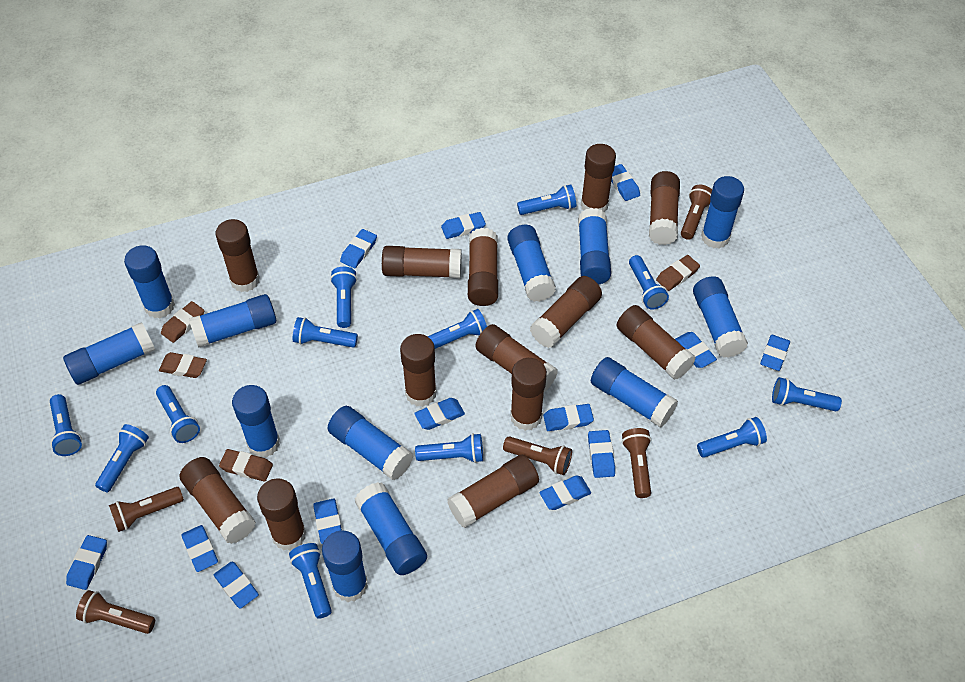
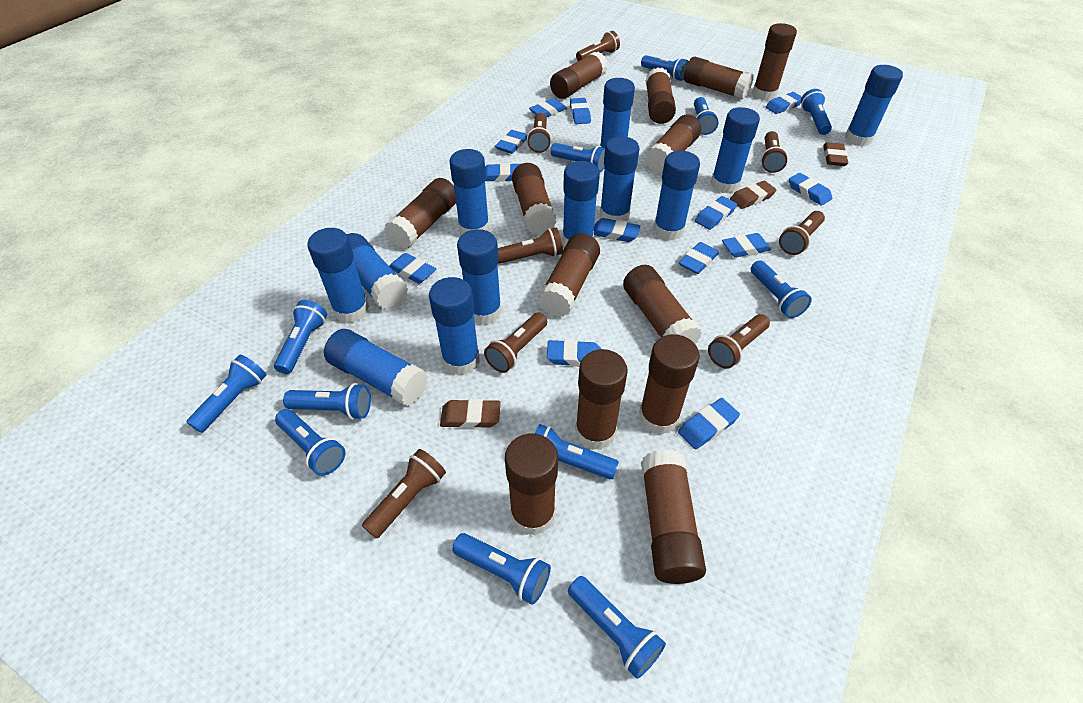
brown eraser: 4 -> 3
brown flashlight: 5 -> 8

